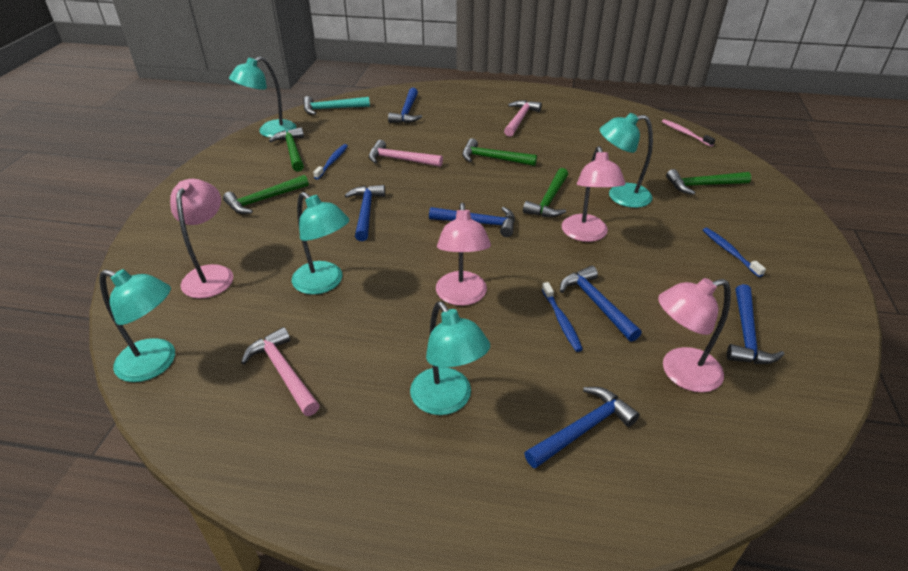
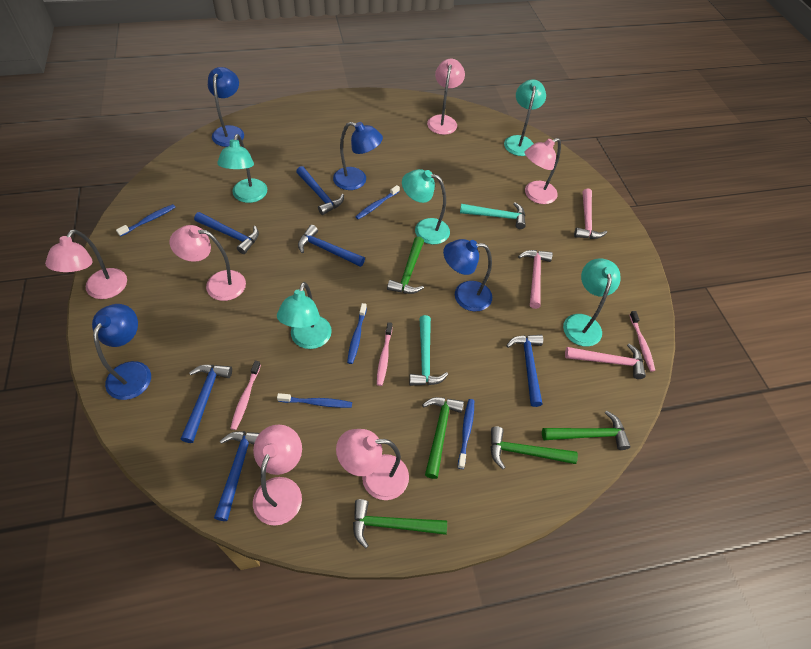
blue lamp: 0 -> 4
blue toothbrush: 3 -> 5
pink lamp: 4 -> 6
pink toothbrush: 1 -> 3
turquoise hammer: 1 -> 2

